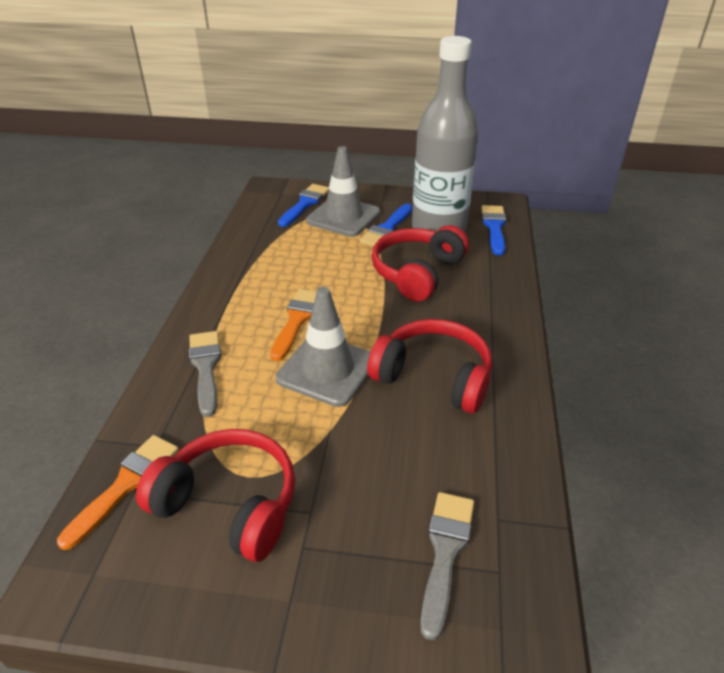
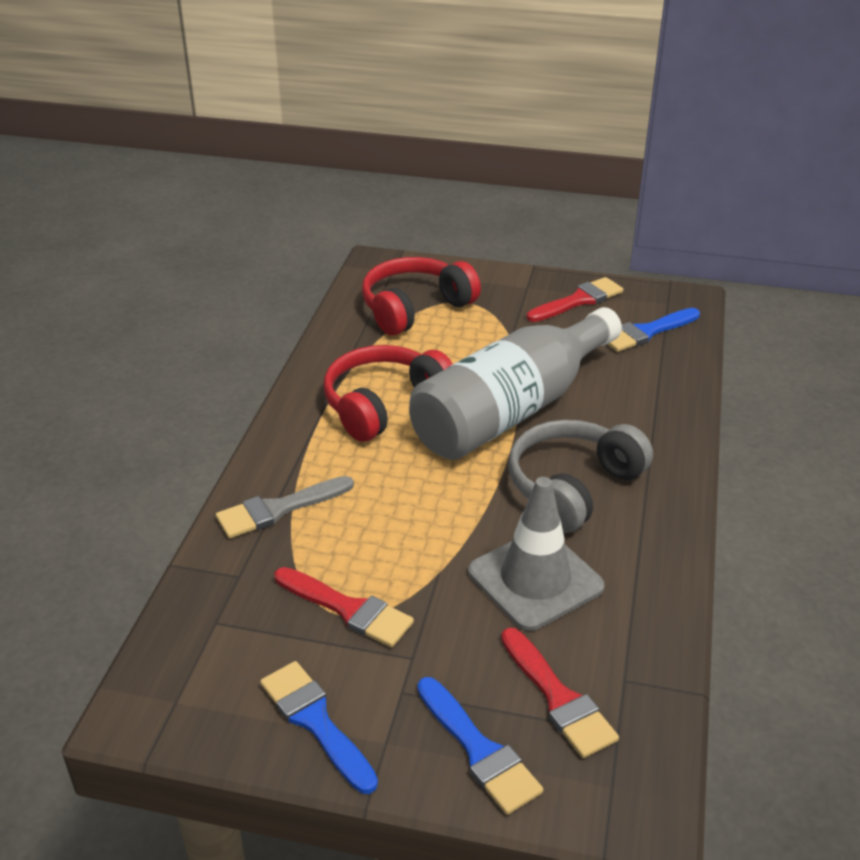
grey brush: 2 -> 1
grey headphones: 0 -> 1
grey traffic cone: 2 -> 1
orange brush: 2 -> 0
red brush: 0 -> 3
red headphones: 3 -> 2

